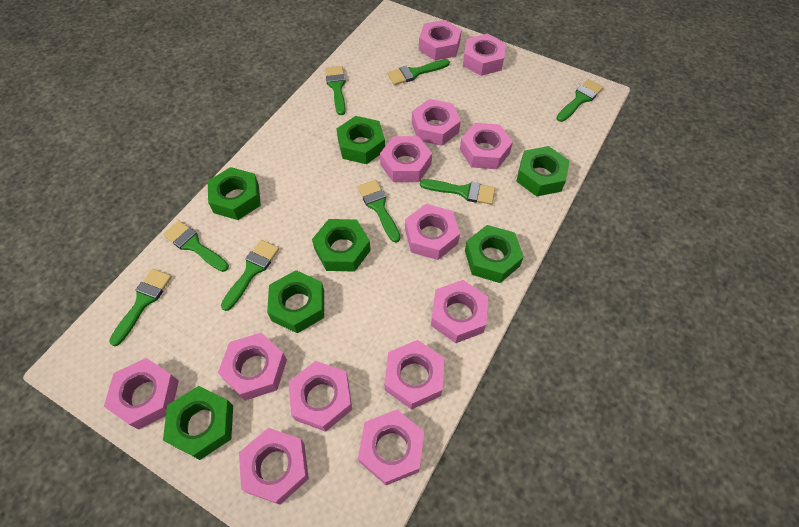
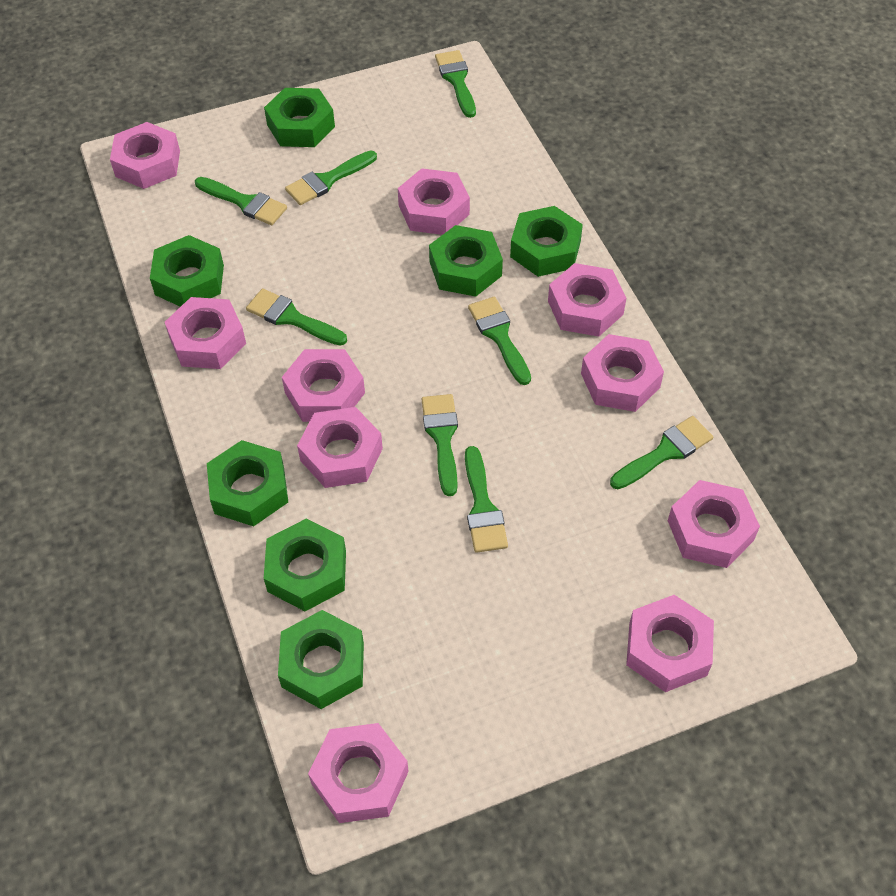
pink nut: 13 -> 10

